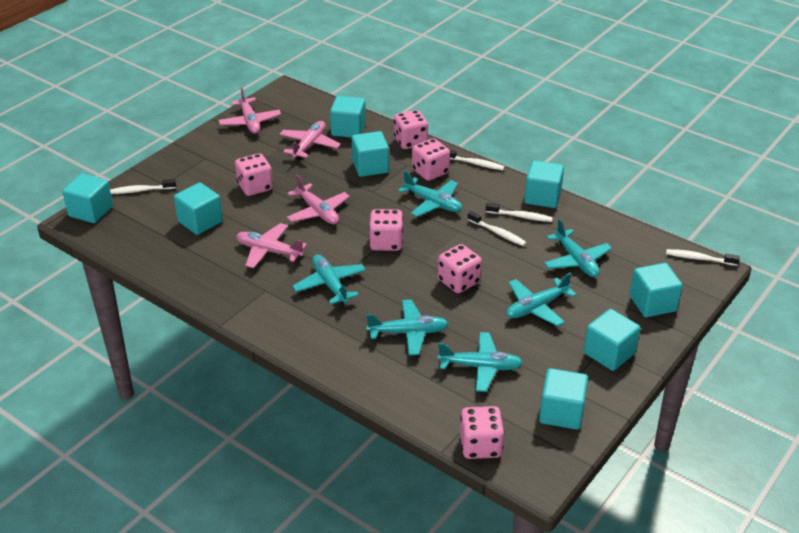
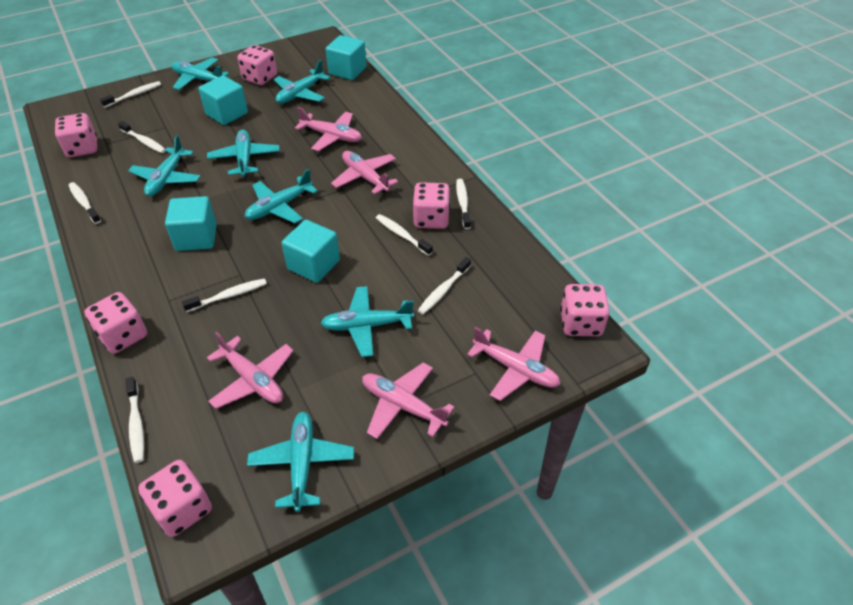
pink plane: 4 -> 5
turquoise cube: 8 -> 4
turquoise plane: 6 -> 7
white toothbrush: 5 -> 8

